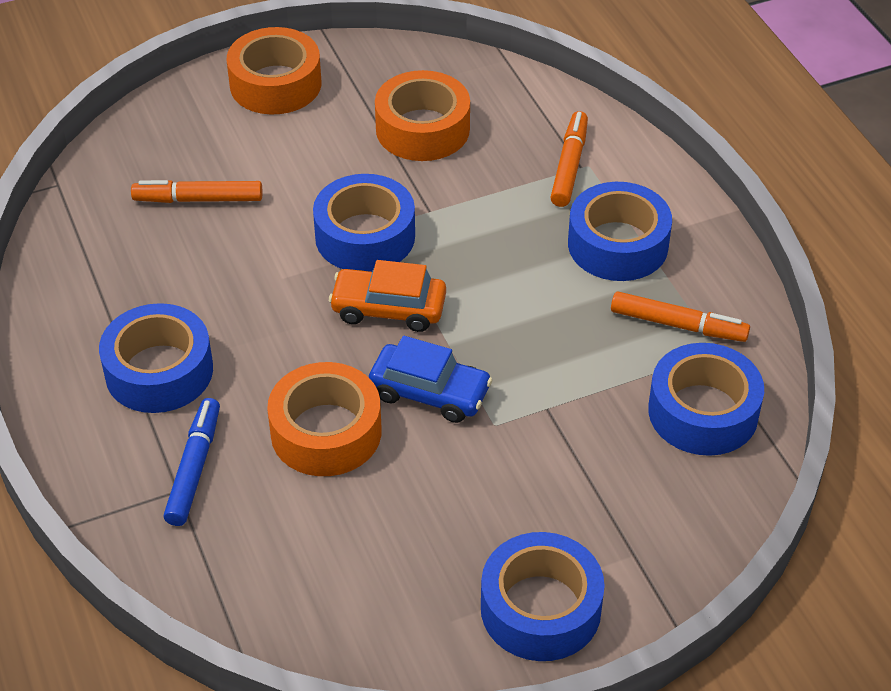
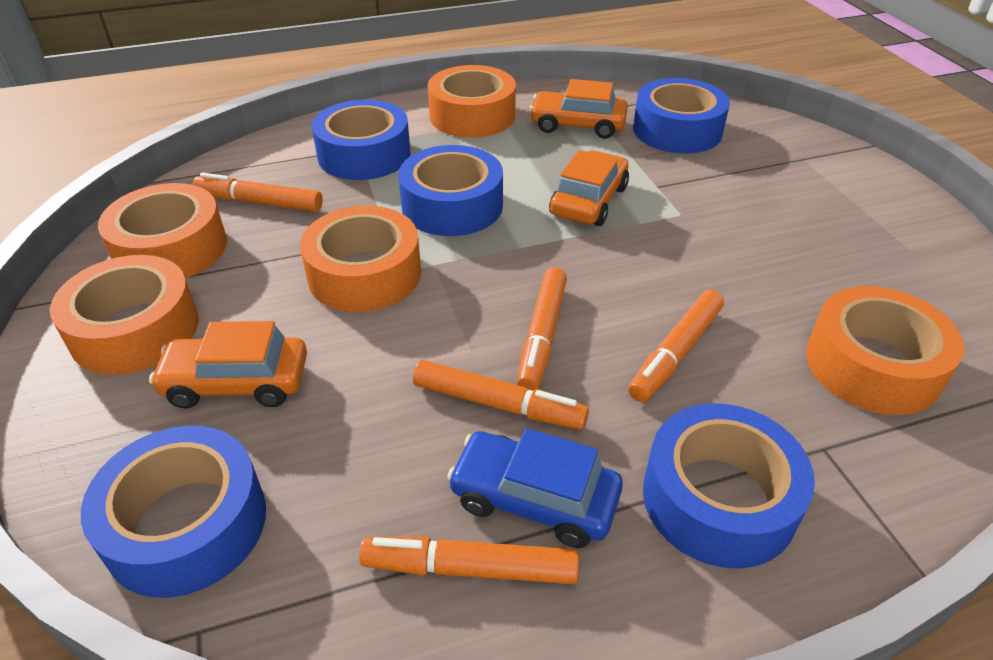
blue marker: 1 -> 0
orange car: 1 -> 3
orange marker: 3 -> 5
orange tape: 3 -> 5

